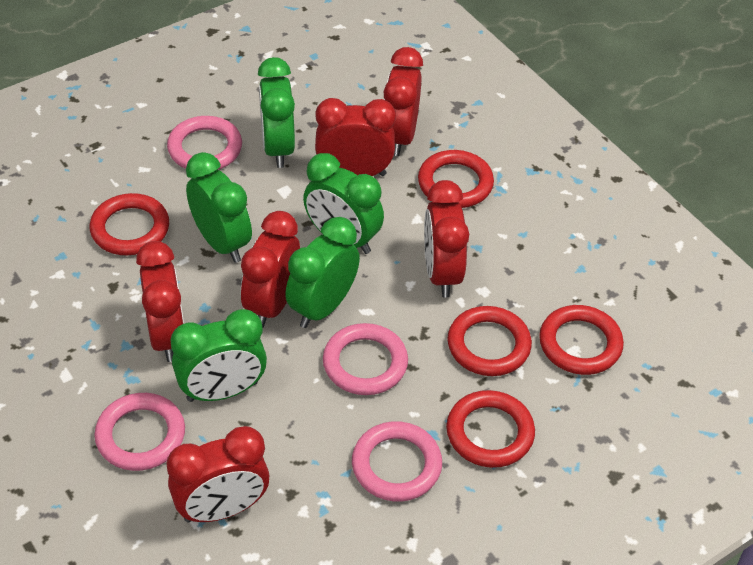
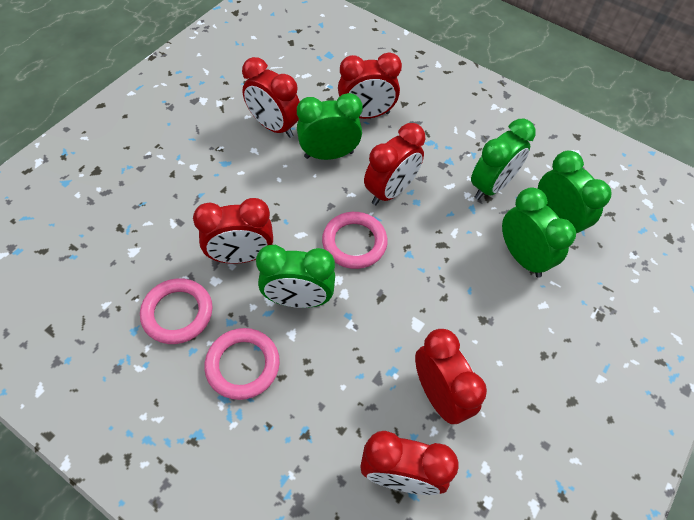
pink ring: 4 -> 3
red ring: 5 -> 0

